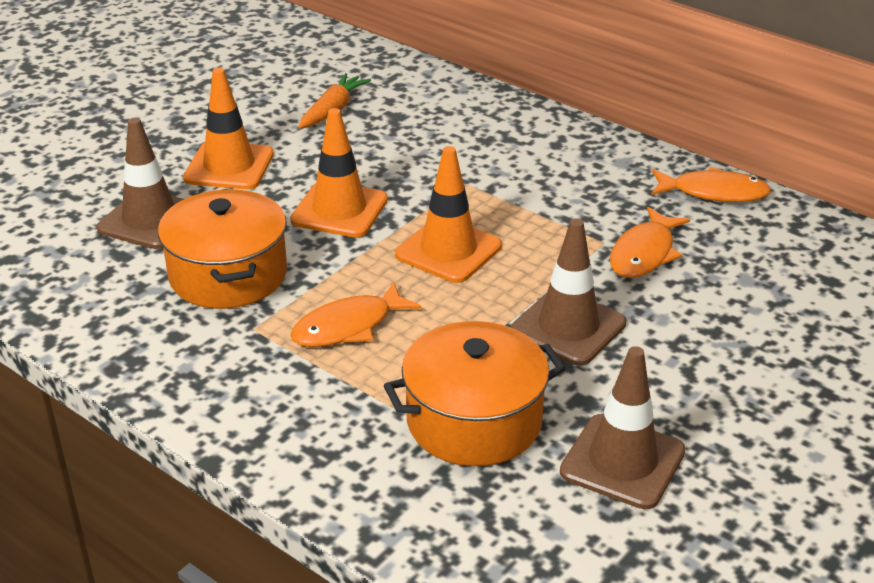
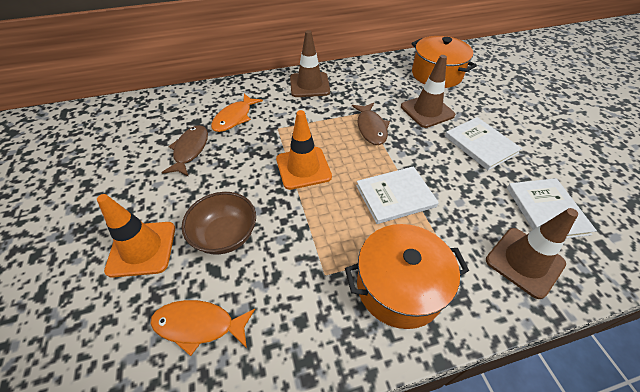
brown bowl: 0 -> 1
brown fish: 0 -> 2
orange carrot: 1 -> 0
orange fish: 3 -> 2
orange traffic cone: 3 -> 2
white book: 0 -> 3

